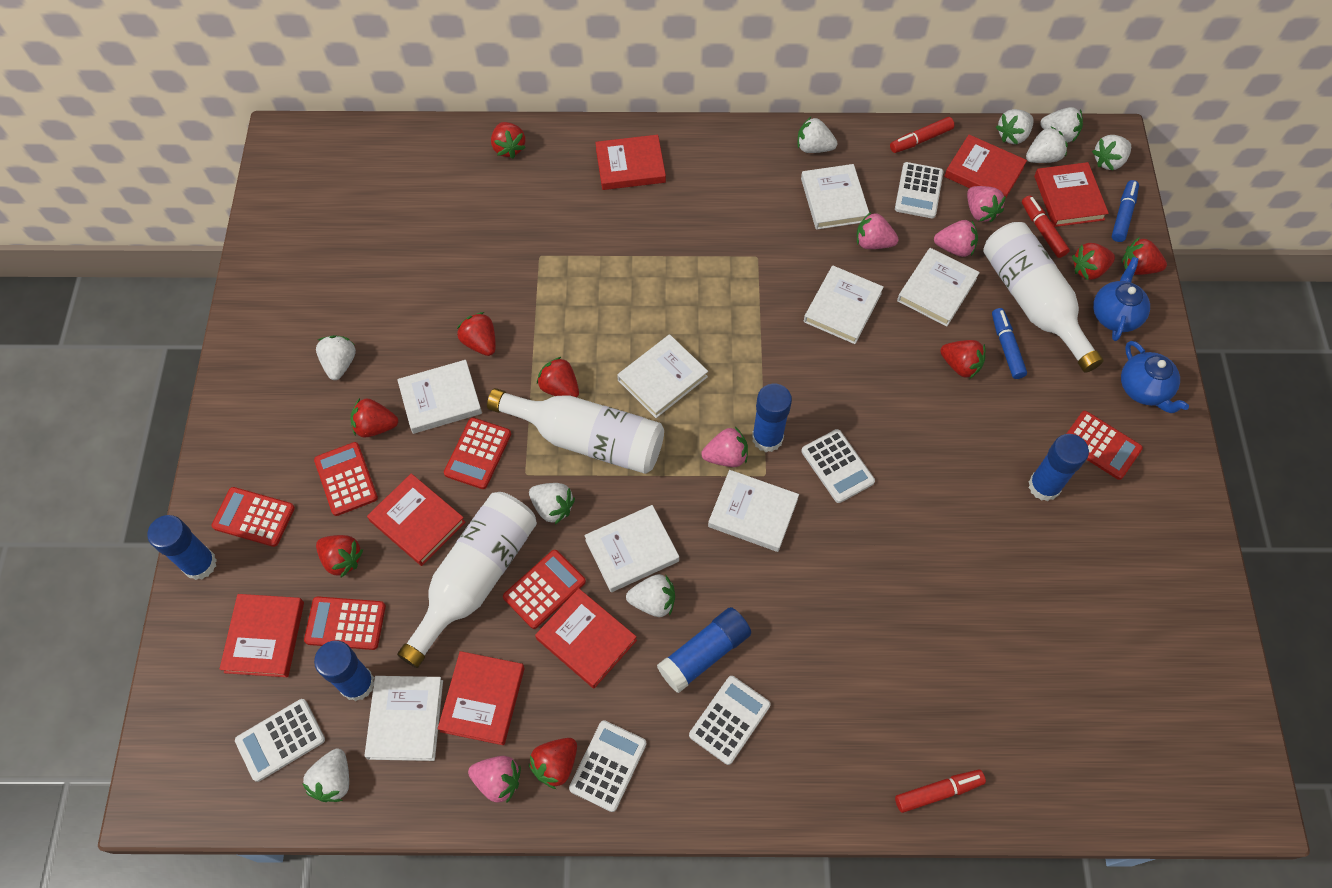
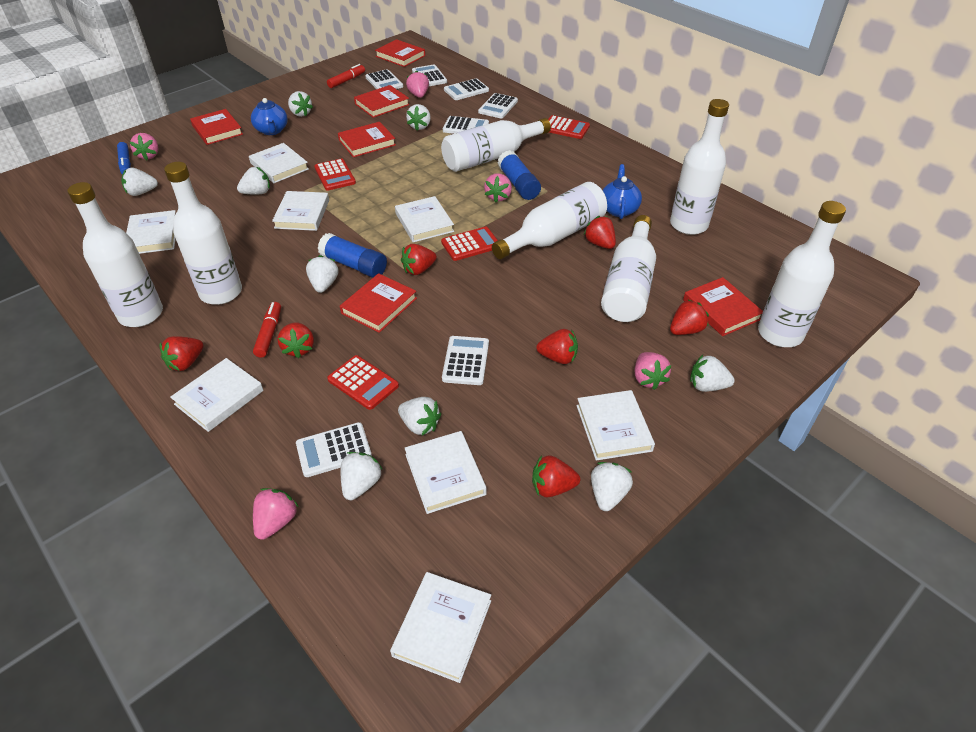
blue glue stick: 5 -> 2
blue marker: 2 -> 1
red book: 7 -> 6
red calculator: 6 -> 4
red marker: 3 -> 2
red strawberry: 9 -> 7
white bottle: 3 -> 7
white calculator: 5 -> 7

